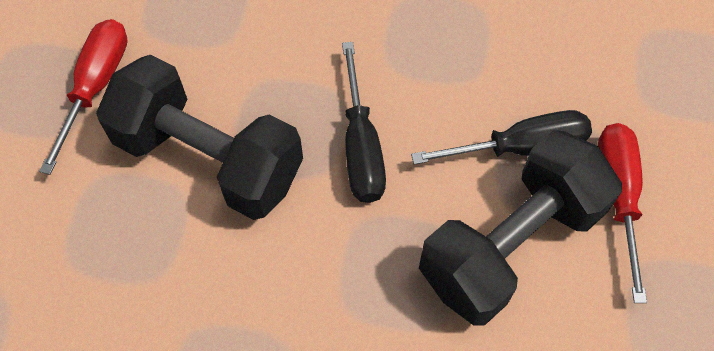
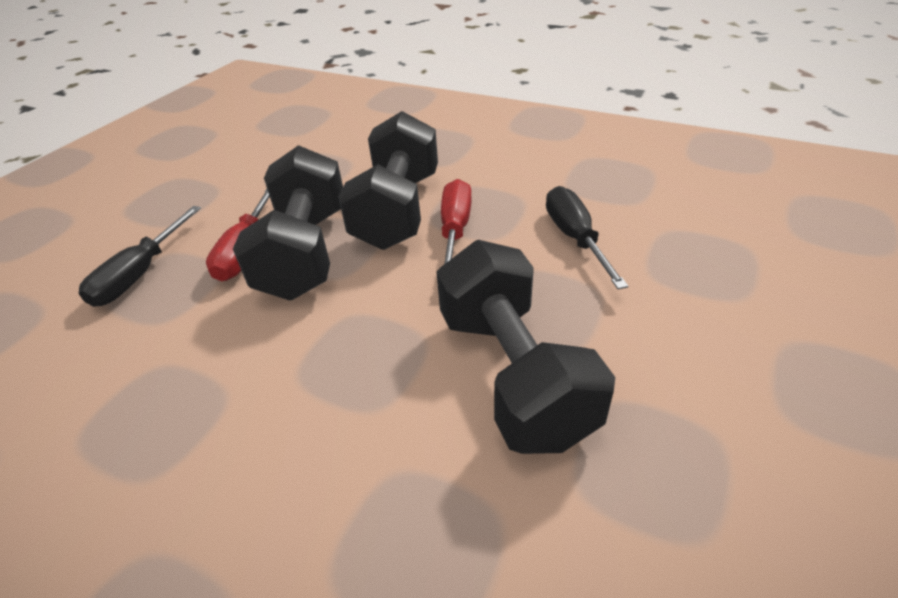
black dumbbell: 2 -> 3

